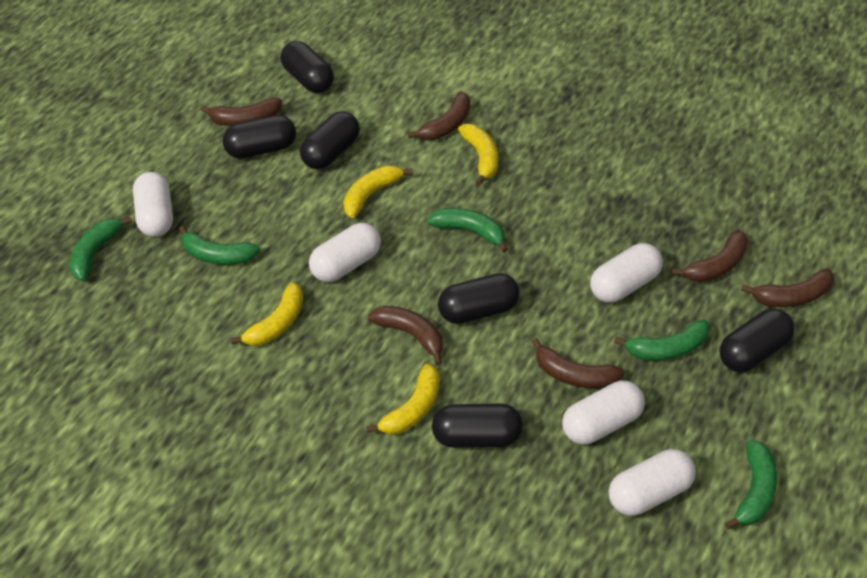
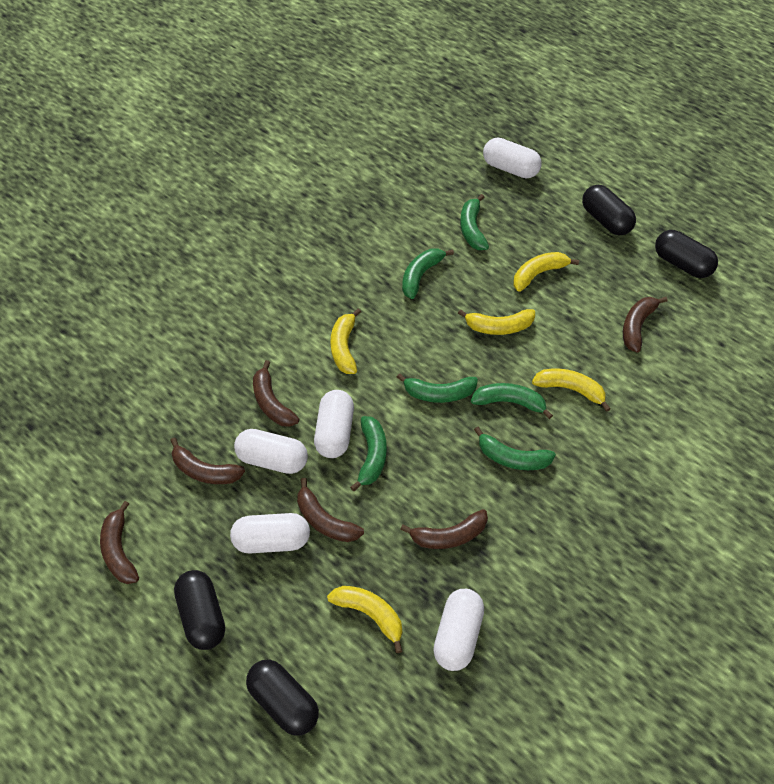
black capsule: 6 -> 4
green banana: 5 -> 6
yellow banana: 4 -> 5

